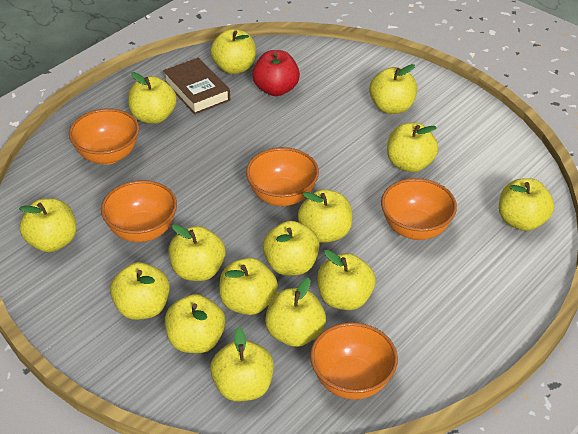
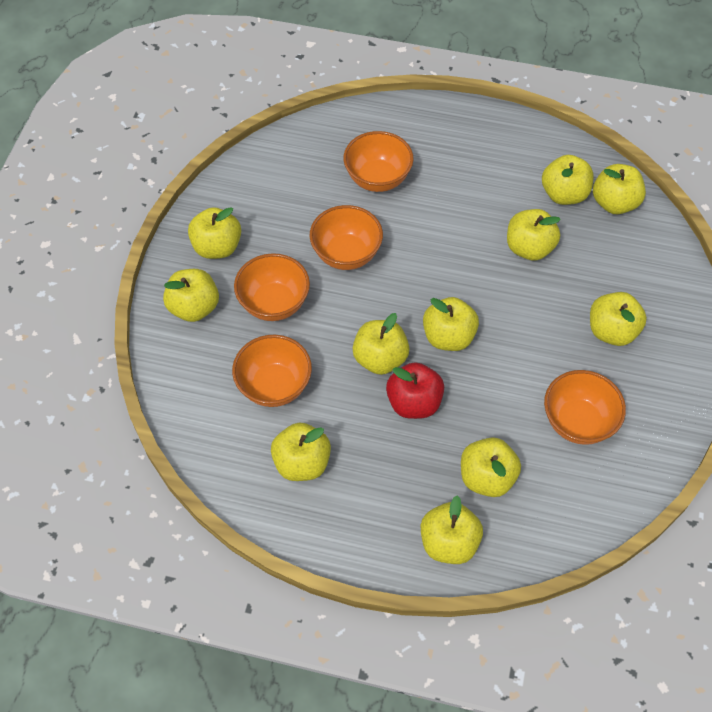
brown book: 1 -> 0
yellow apple: 15 -> 11

